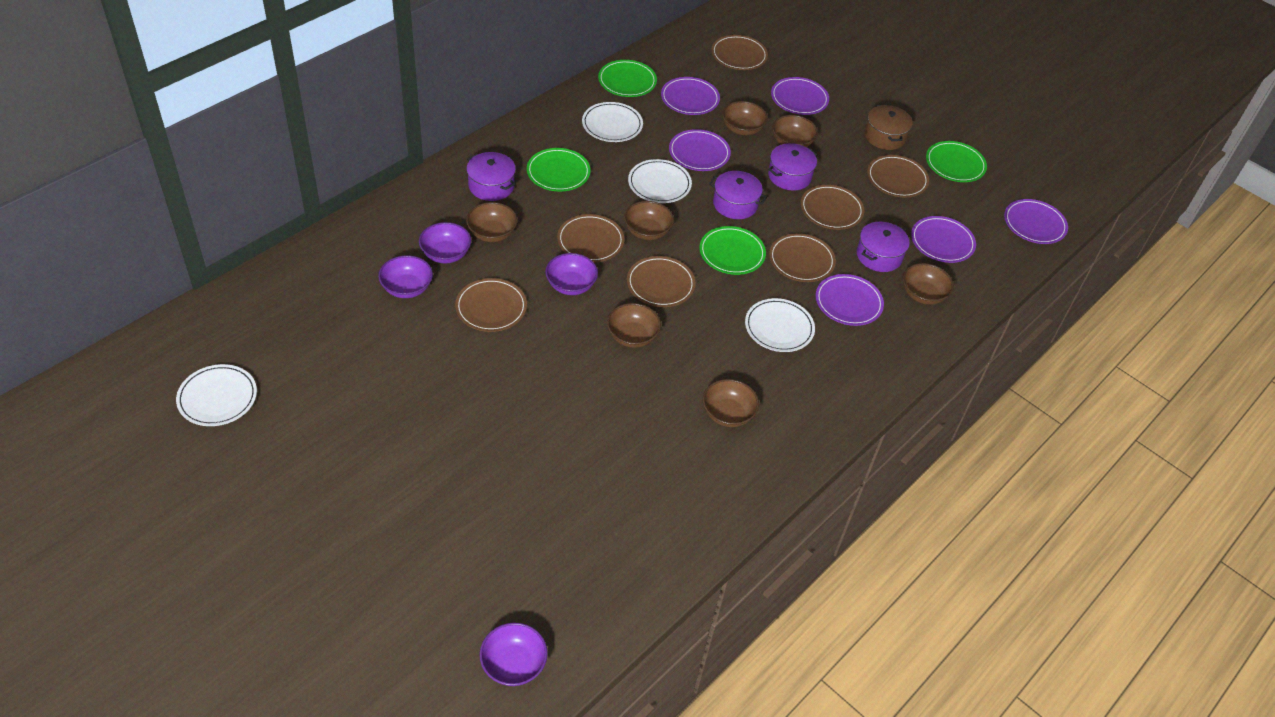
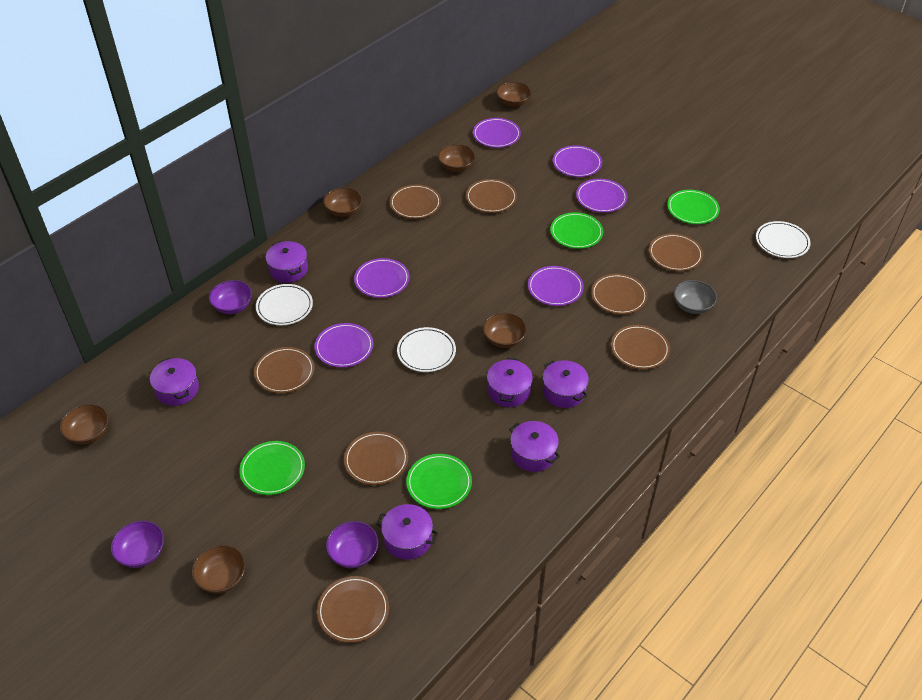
brown bowl: 7 -> 6
brown plate: 7 -> 8
brown pot: 1 -> 0
grey bowl: 0 -> 1
purple bowl: 4 -> 3
purple pot: 4 -> 6
white plate: 4 -> 3

